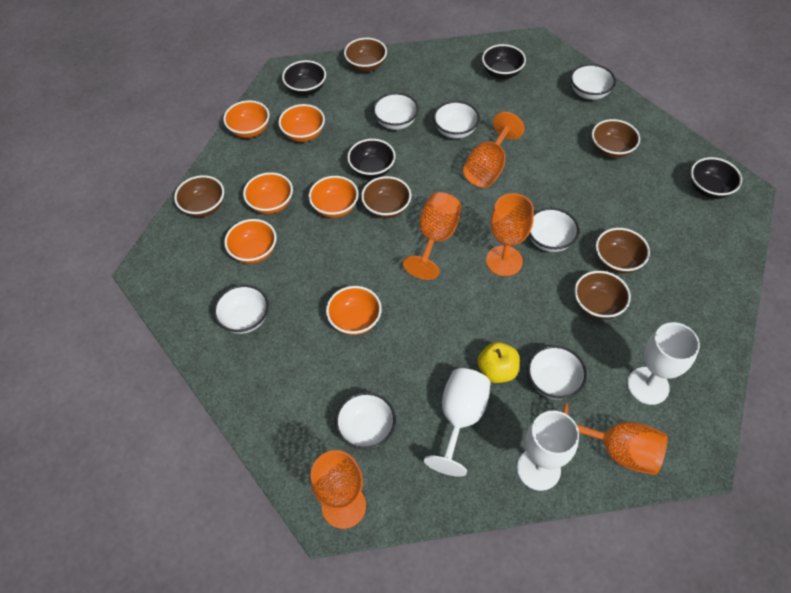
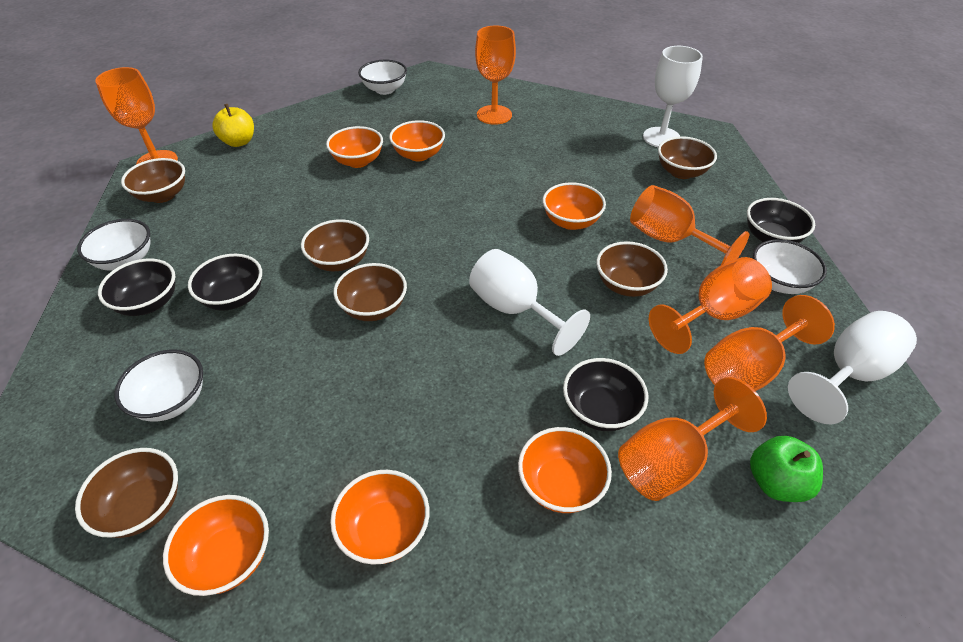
green apple: 0 -> 1
orange goblet: 5 -> 6
white bowl: 7 -> 4

